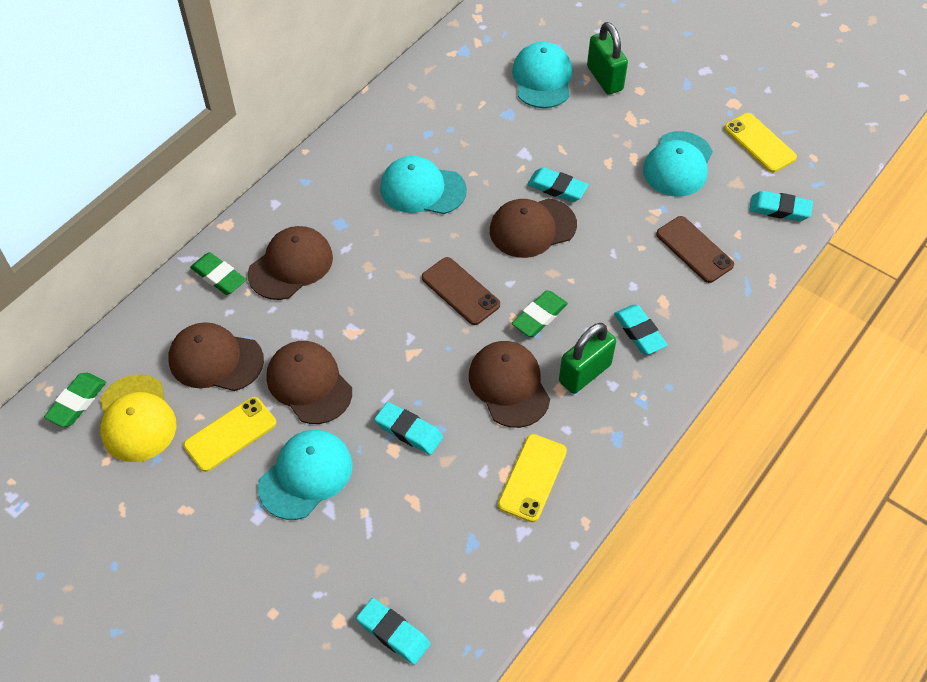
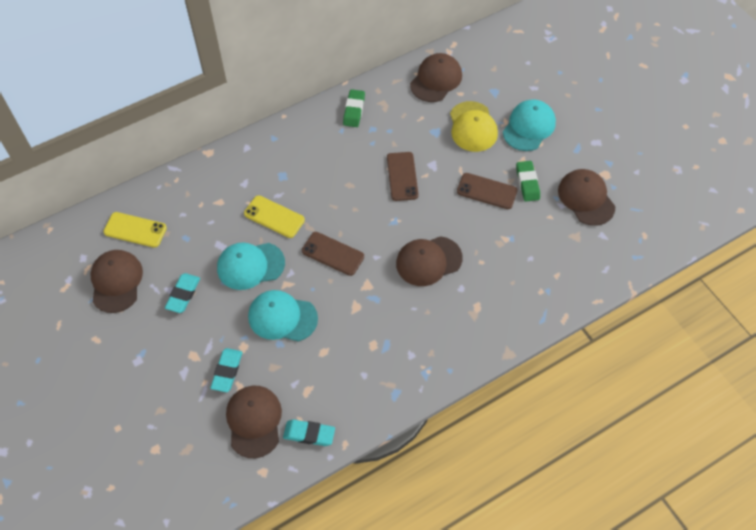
brown phone: 2 -> 3
green eraser: 3 -> 2
green padlock: 2 -> 0
turquoise cap: 4 -> 3
turquoise eraser: 5 -> 3
yellow phone: 3 -> 2

